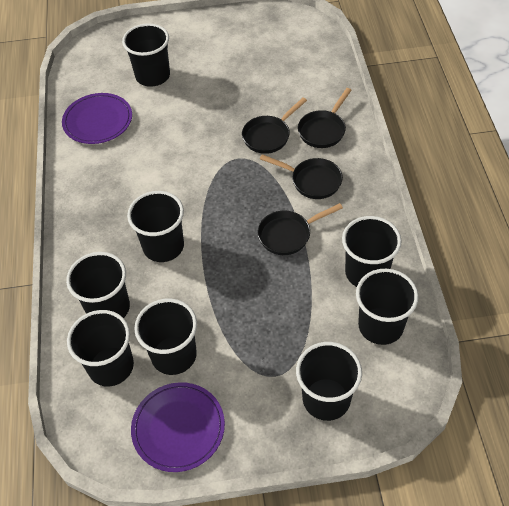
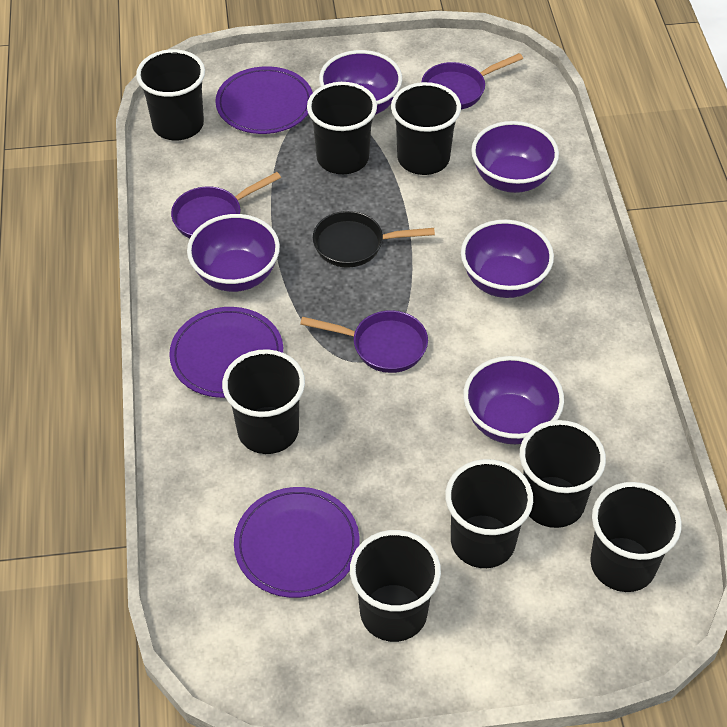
black pan: 4 -> 1
purple bowl: 0 -> 5
purple pan: 0 -> 3
purple plate: 2 -> 3

